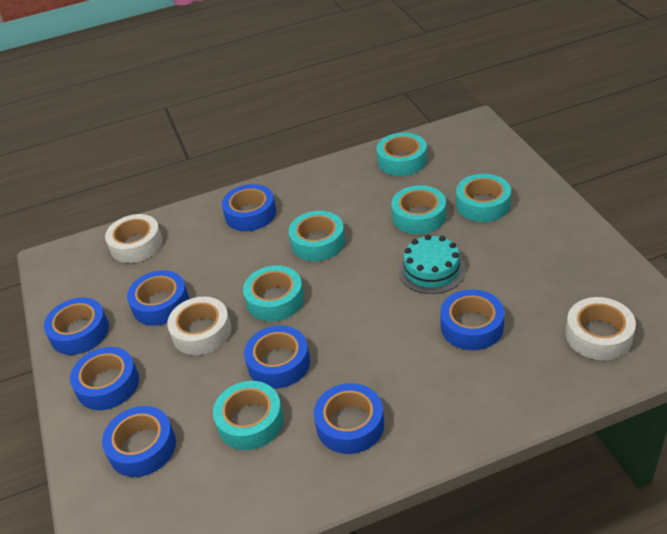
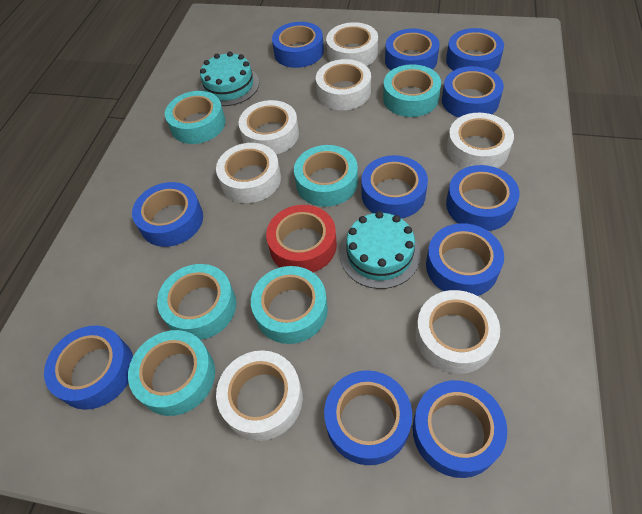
blue tape: 8 -> 11
red tape: 0 -> 1
turquoise cake: 1 -> 2
white tape: 3 -> 7

